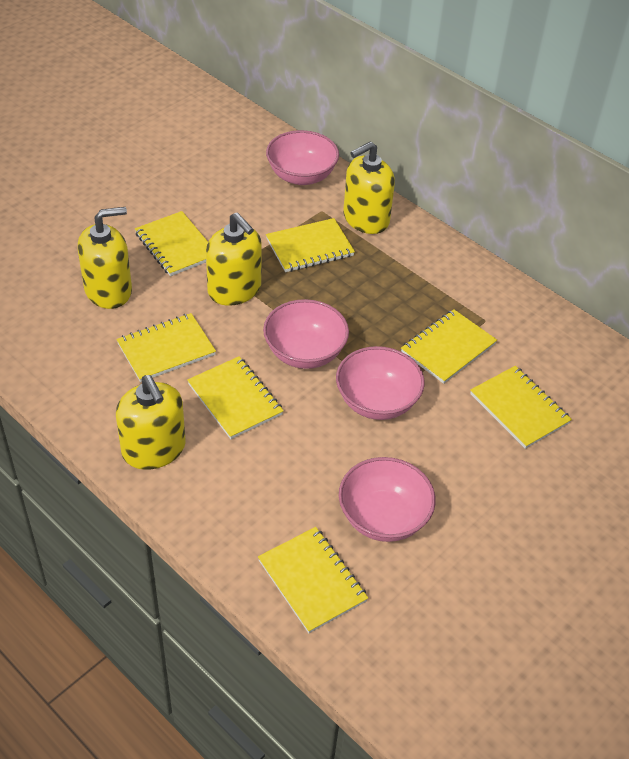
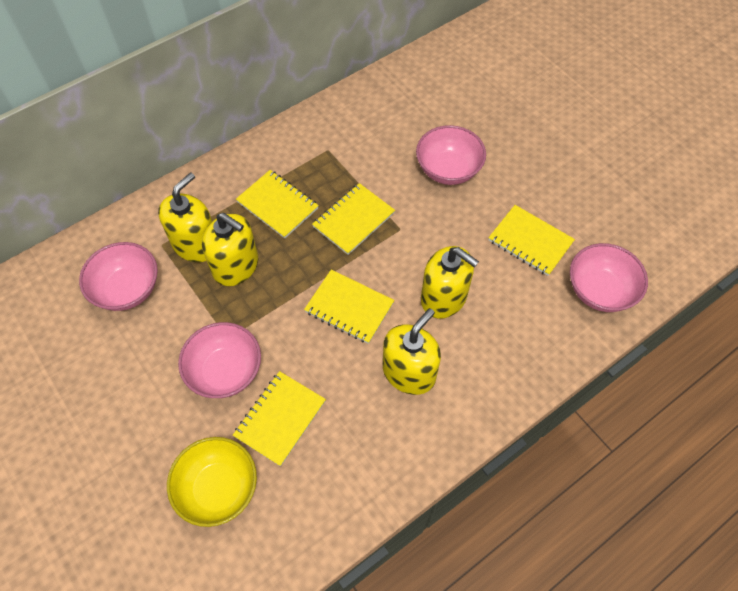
yellow bowl: 0 -> 1
yellow notebook: 7 -> 5

